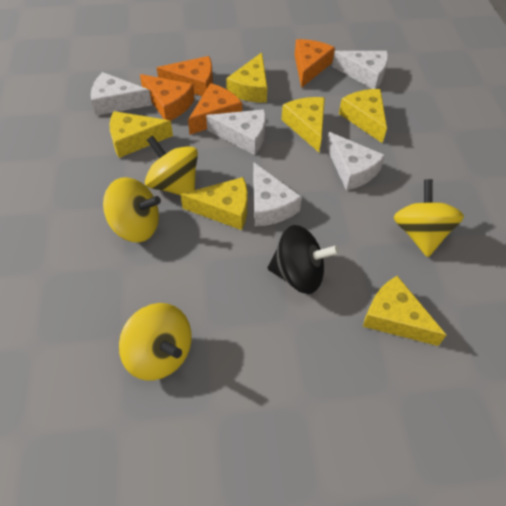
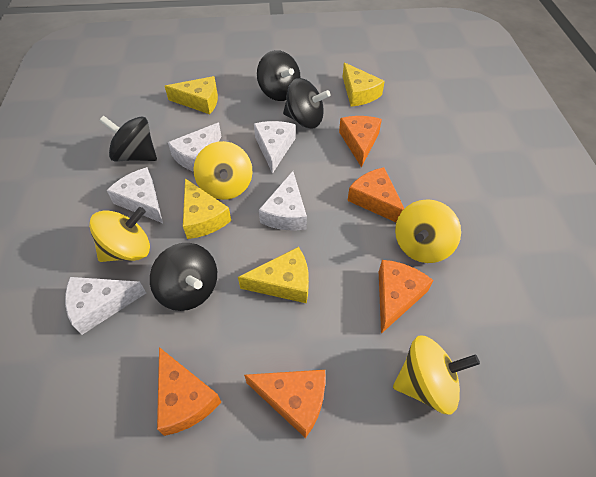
black spinning top: 1 -> 4
orange cheese: 4 -> 5
yellow cheese: 6 -> 4

